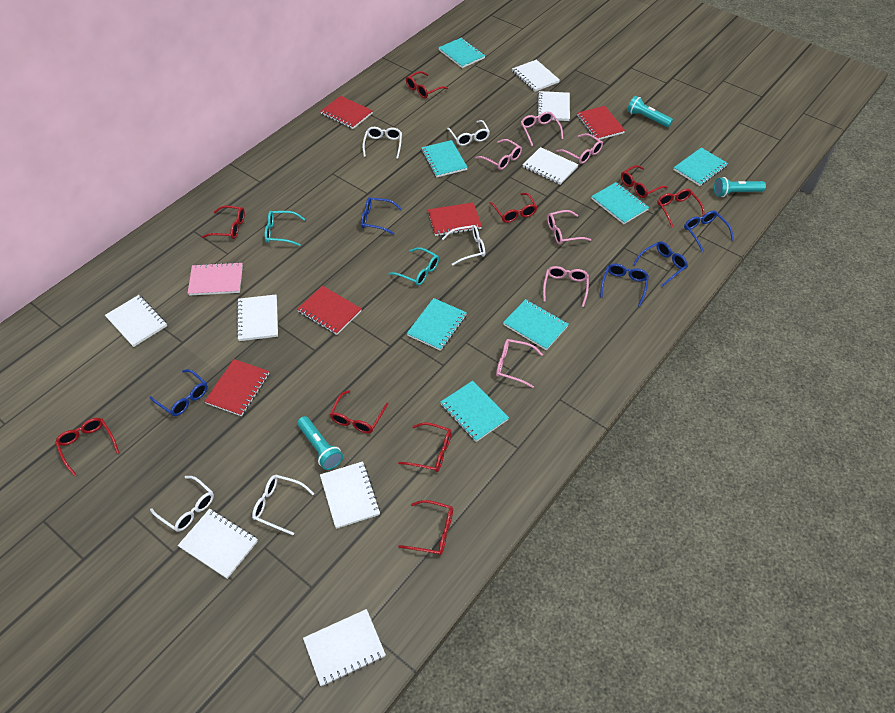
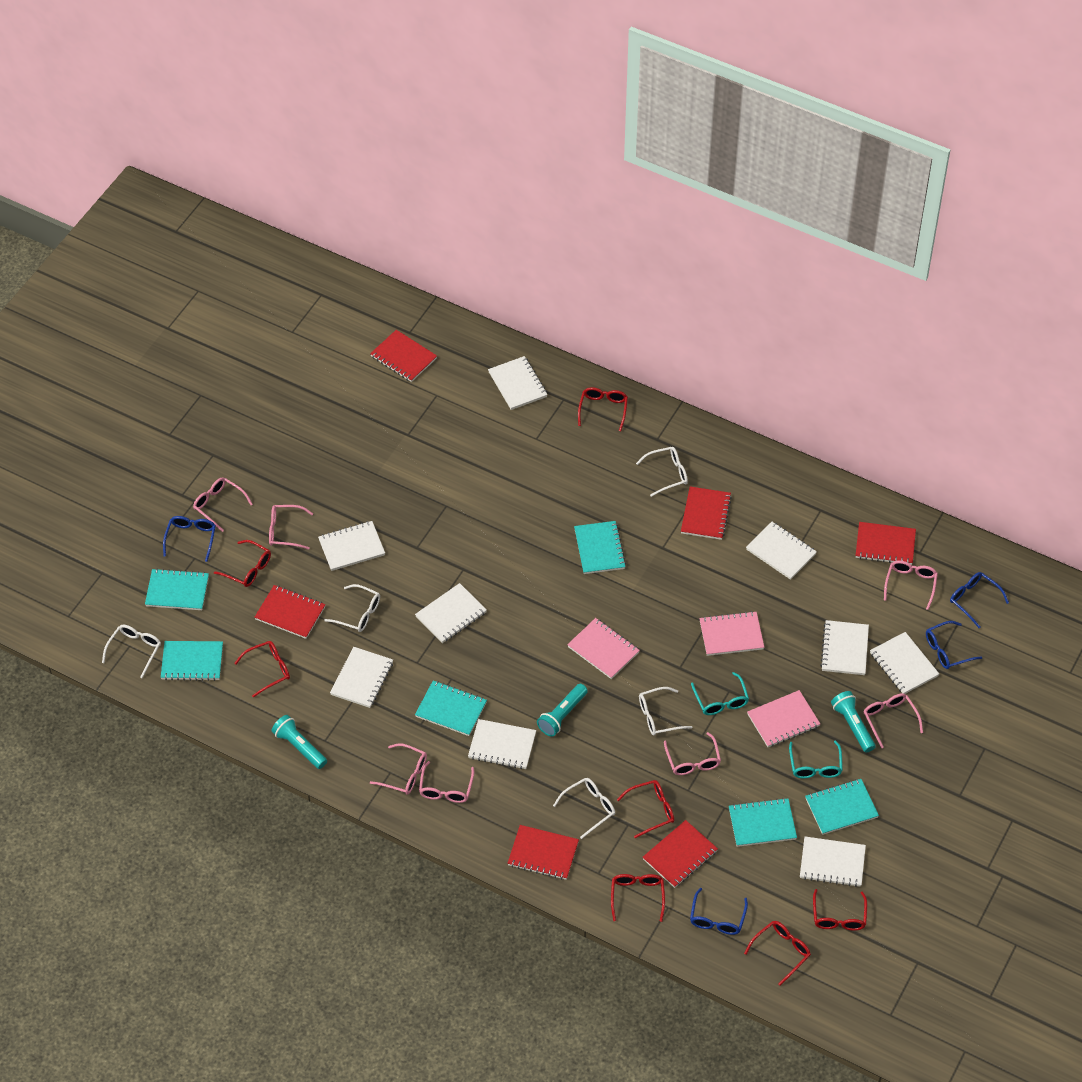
blue glasses: 5 -> 4
pink glasses: 6 -> 7
pink notebook: 1 -> 3
red glasses: 9 -> 7
red notebook: 5 -> 6
turquoise notebook: 7 -> 6
white notebook: 8 -> 9

